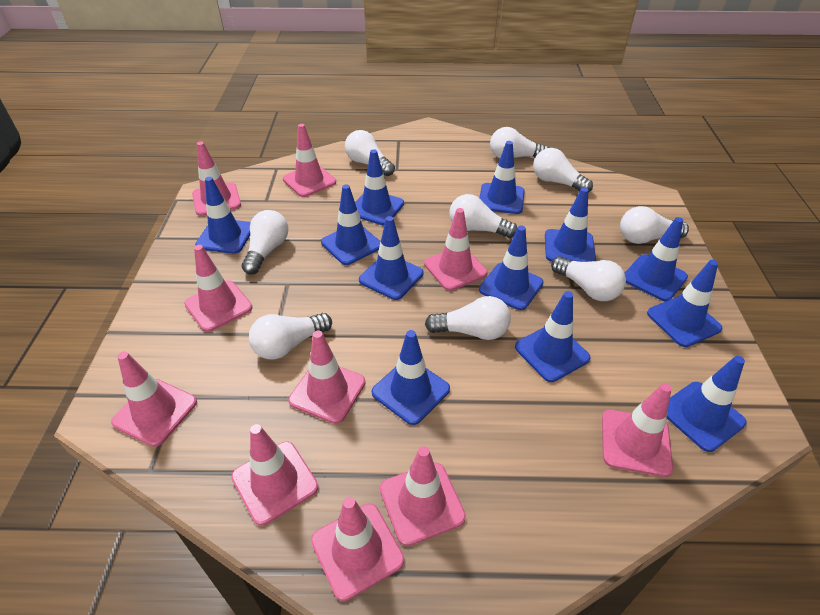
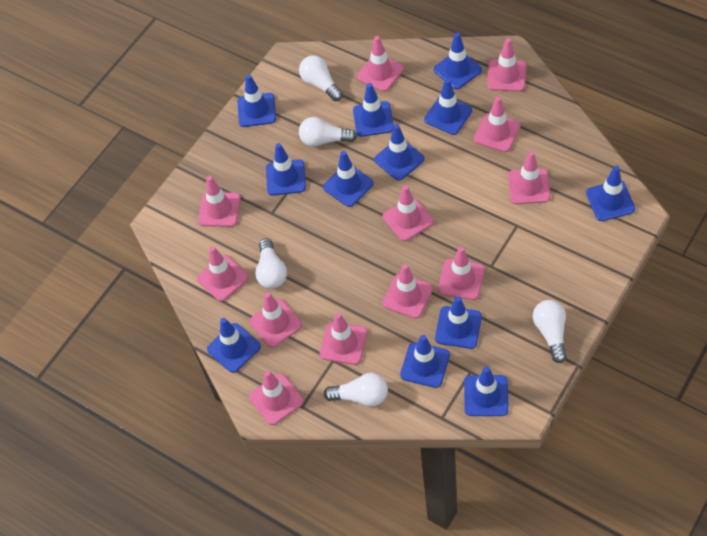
pink traffic cone: 10 -> 12
white light bulb: 9 -> 5

